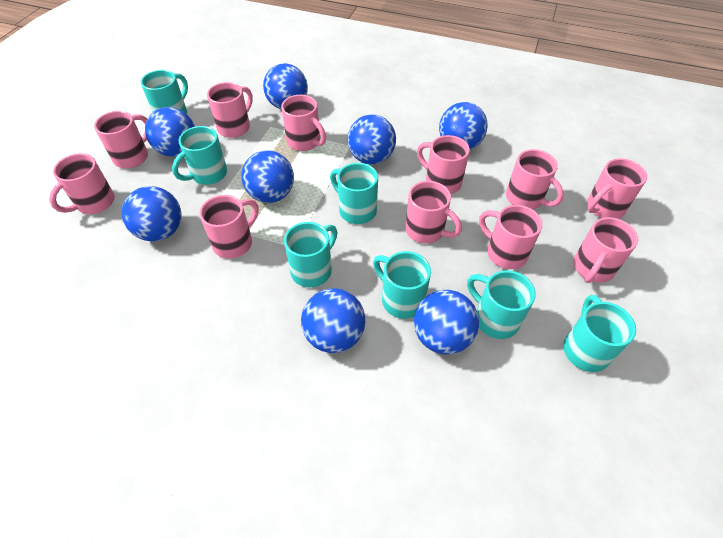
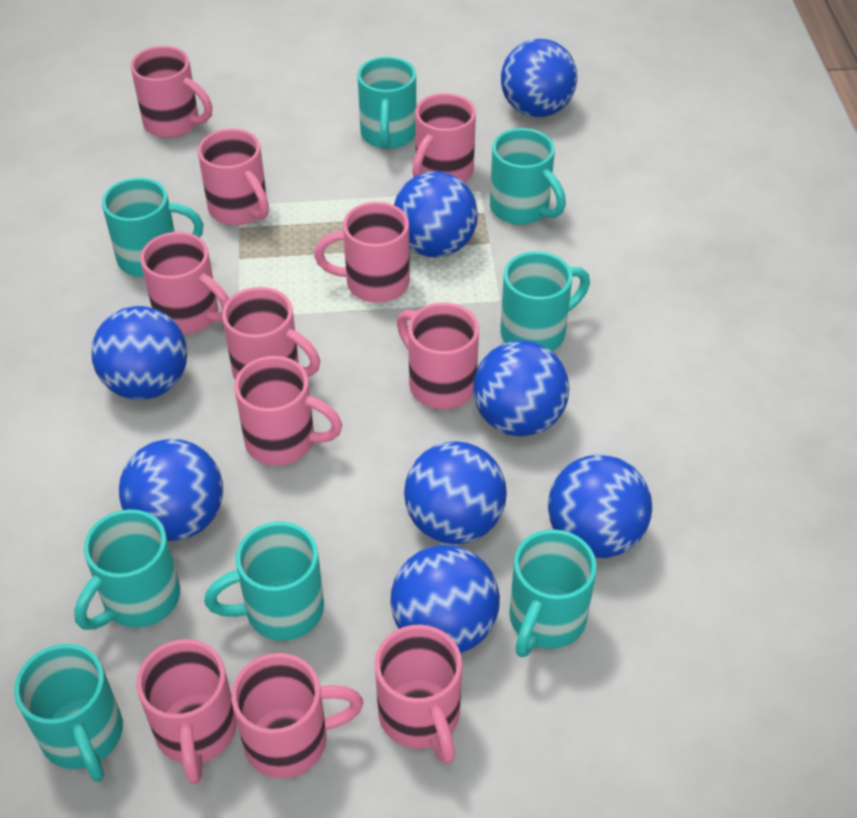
turquoise mug: 7 -> 8

